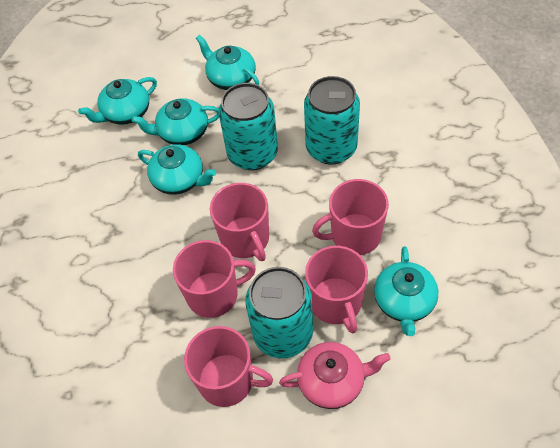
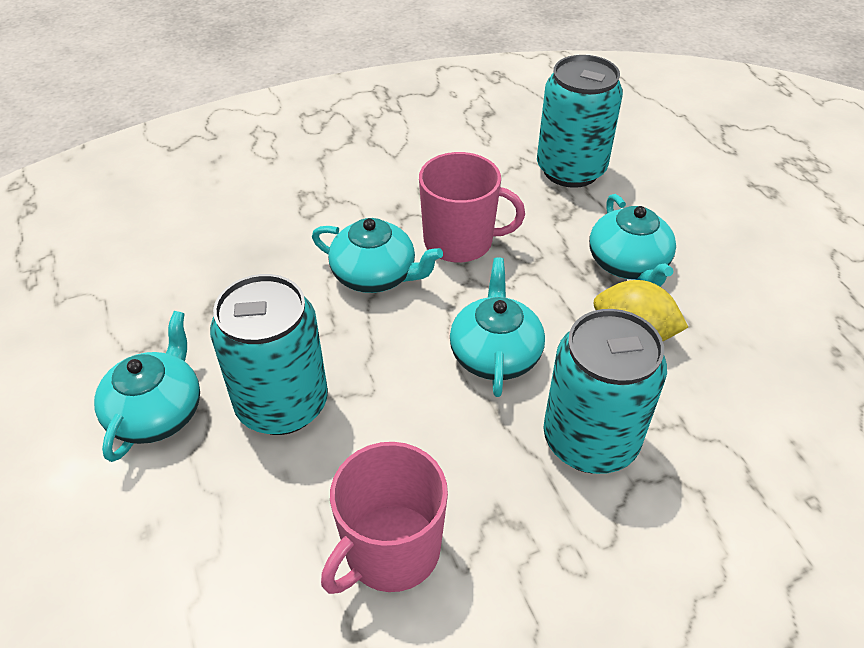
pink mug: 5 -> 2
pink teapot: 1 -> 0
turquoise teapot: 5 -> 4
yellow lemon: 0 -> 1

